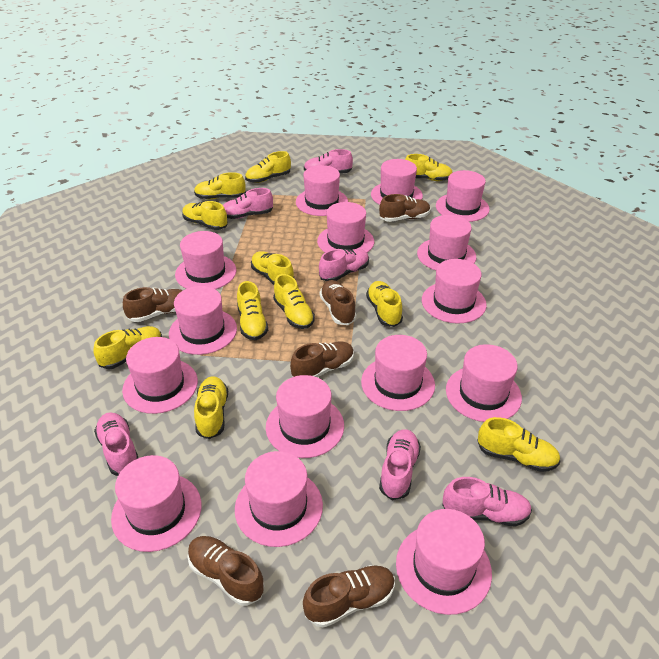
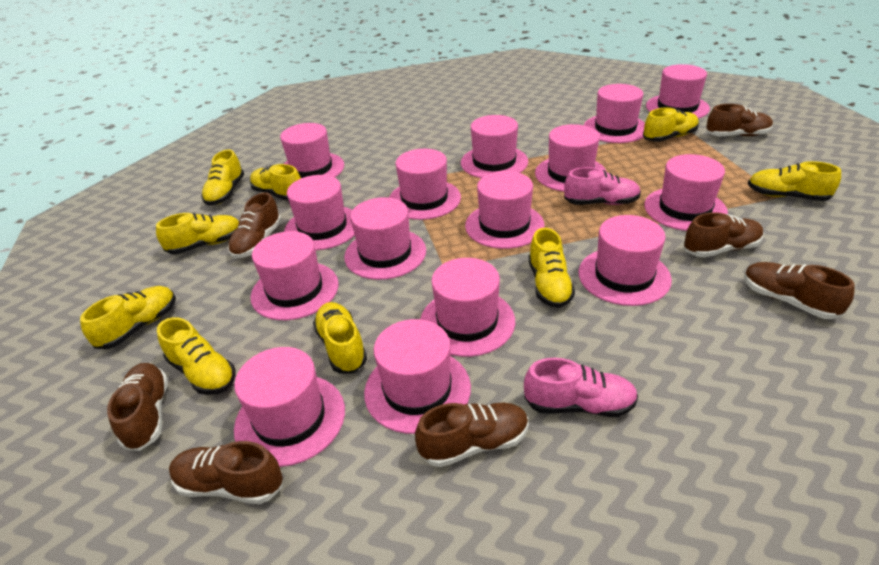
brown shoe: 6 -> 7
pink shoe: 6 -> 2
yellow shoe: 11 -> 9

